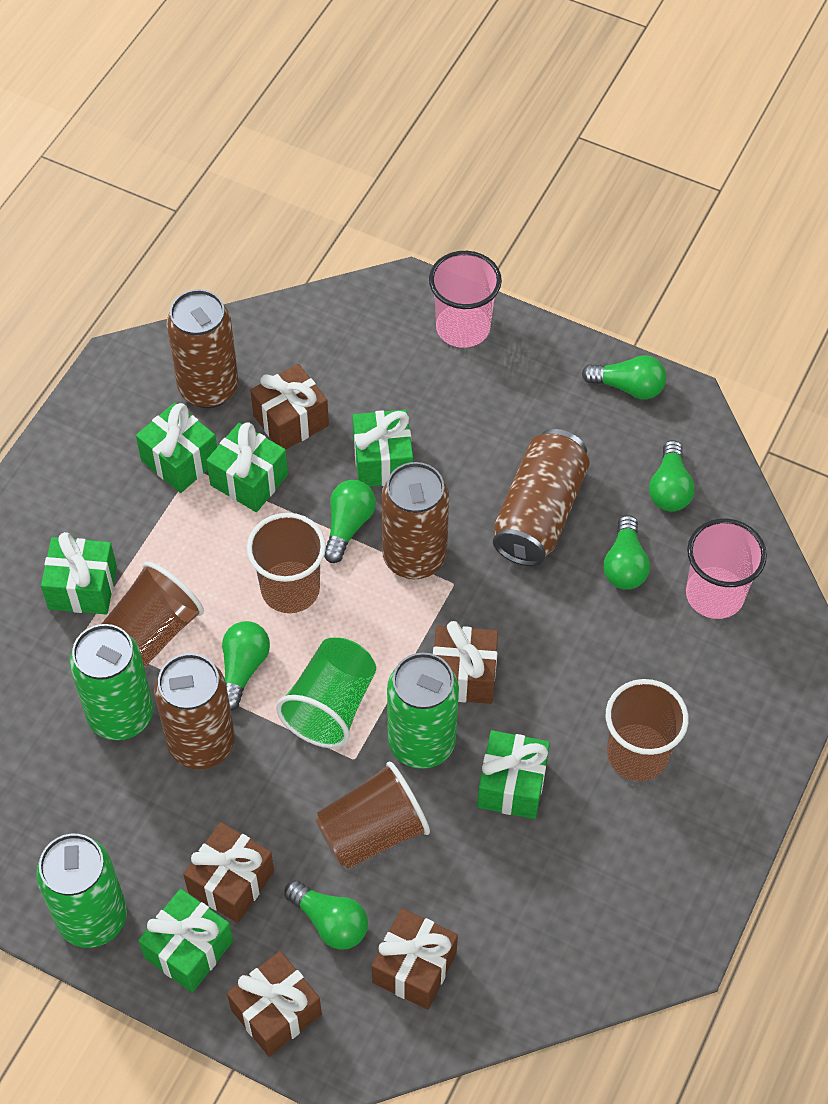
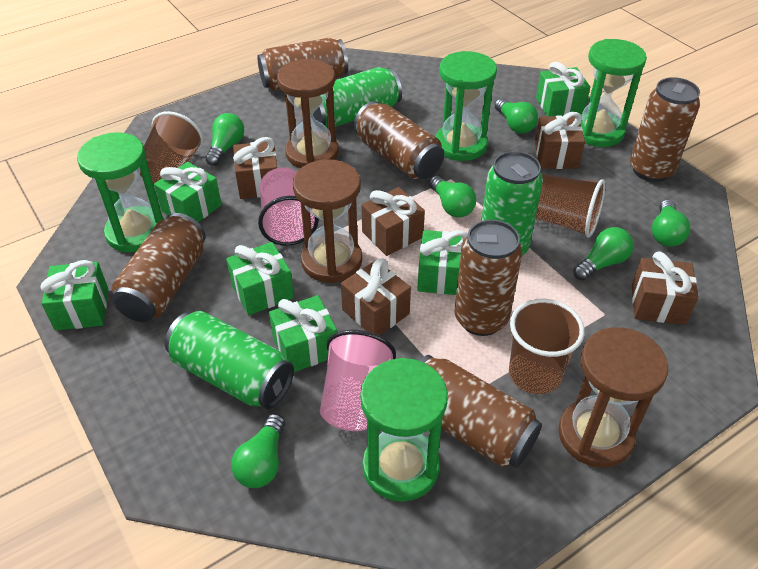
brown can: 4 -> 6
brown cup: 4 -> 3
brown hourglass: 0 -> 3
green cup: 1 -> 0
green hourglass: 0 -> 4

